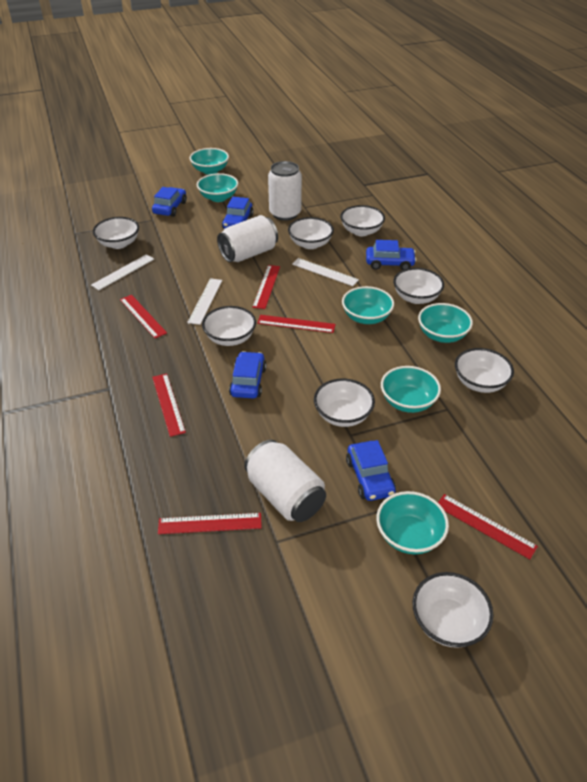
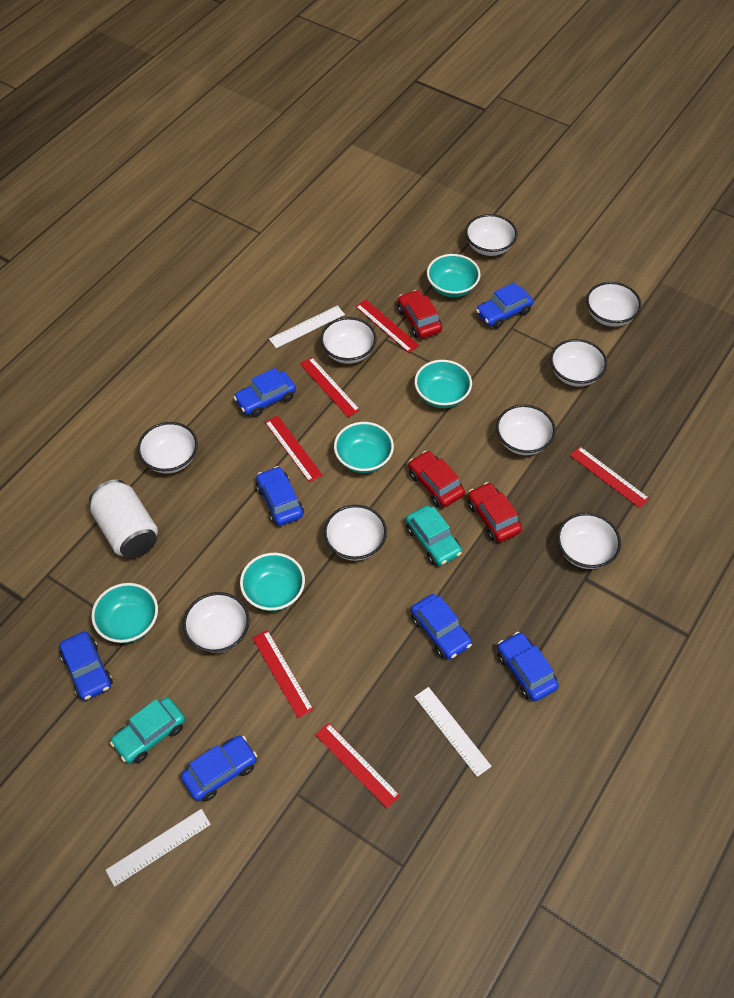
blue car: 5 -> 7
red car: 0 -> 3
turquoise bowl: 6 -> 5
turquoise car: 0 -> 2
white bowl: 8 -> 9
white can: 3 -> 1

